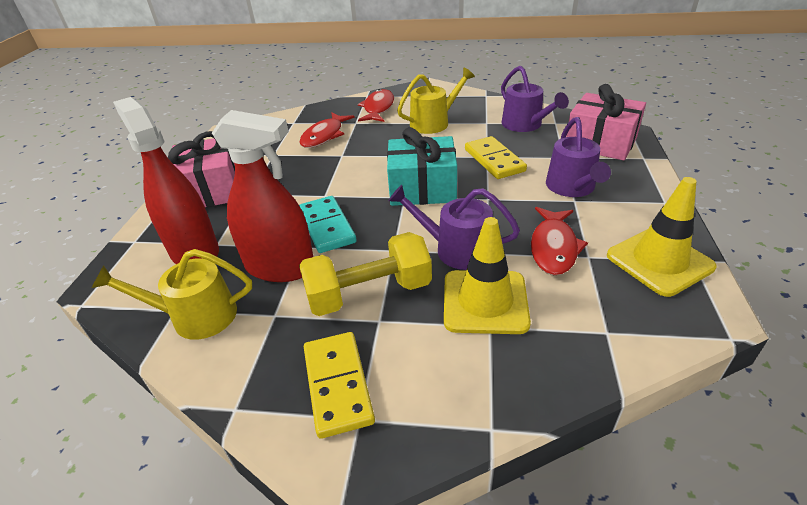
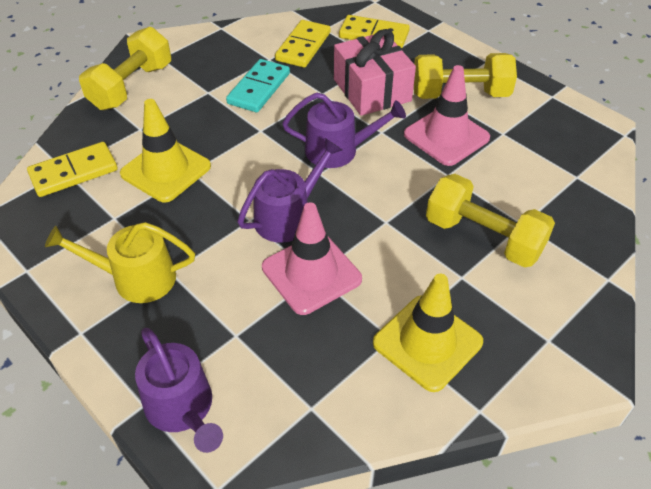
pink gift: 2 -> 1
pink traffic cone: 0 -> 2
red fish: 3 -> 0
red spray bottle: 2 -> 0
turquoise gift: 1 -> 0
yellow domino: 2 -> 3
yellow dumbbell: 1 -> 3
yellow watering can: 2 -> 1

